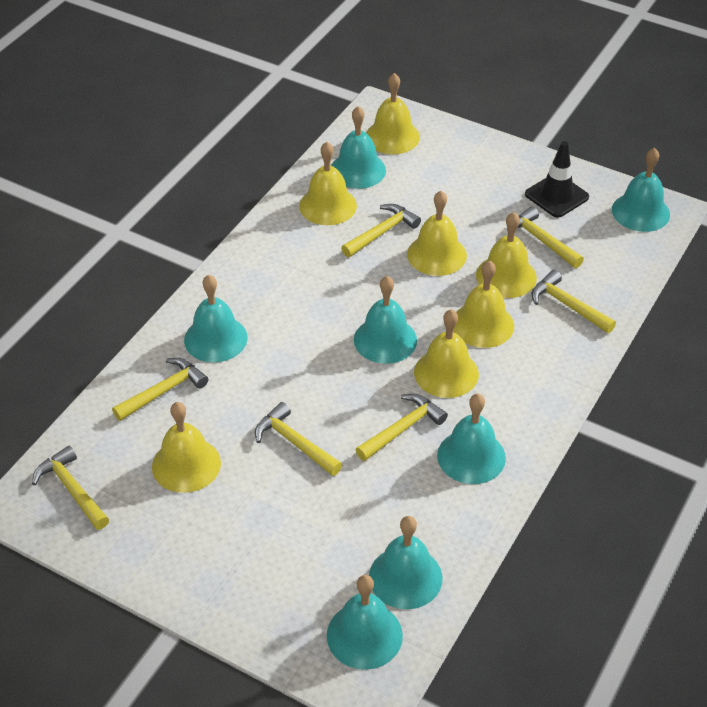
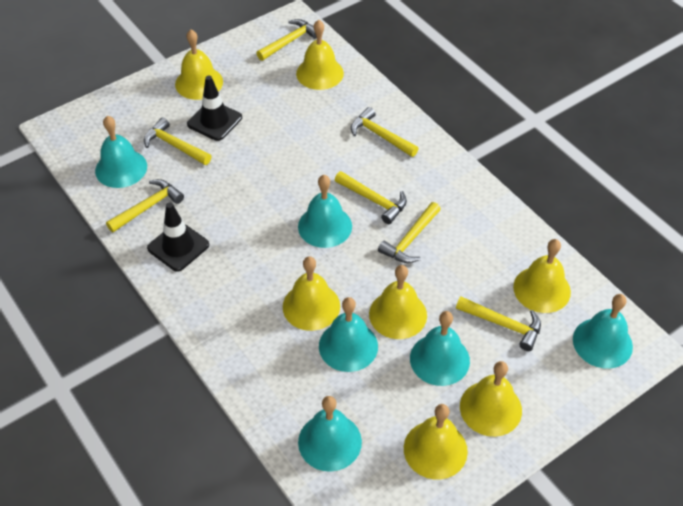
black traffic cone: 1 -> 2
turquoise bell: 7 -> 6

